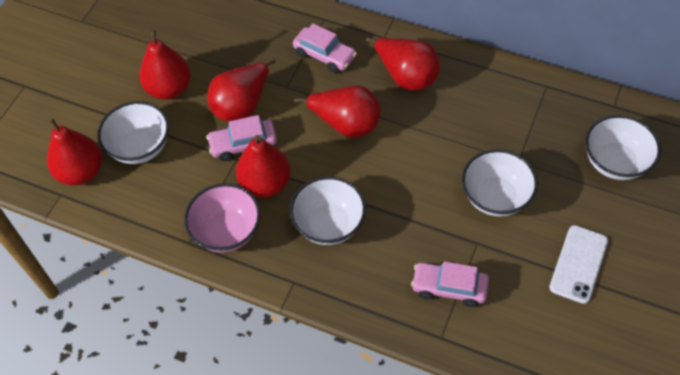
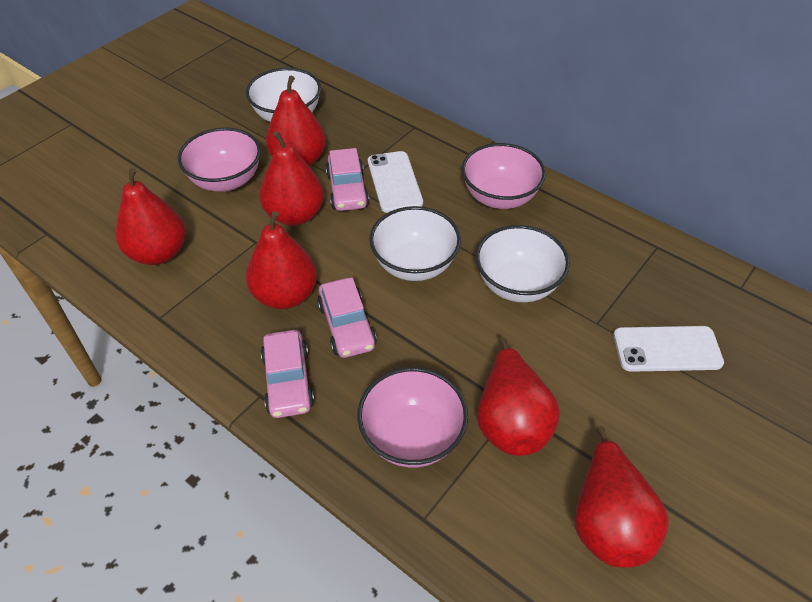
pink bowl: 1 -> 3
white bowl: 4 -> 3
white phone: 1 -> 2

